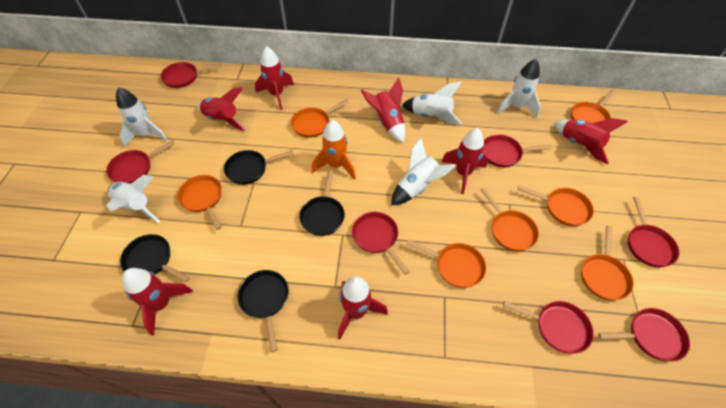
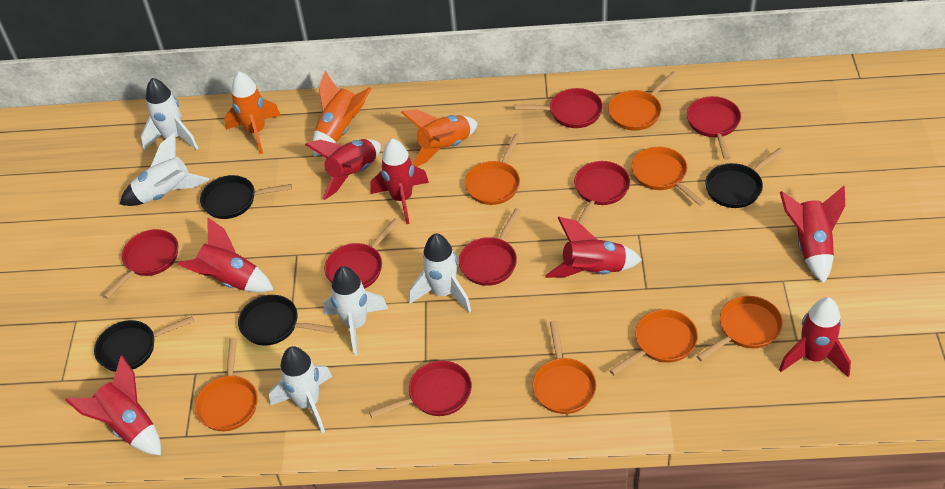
orange rocket: 1 -> 3

